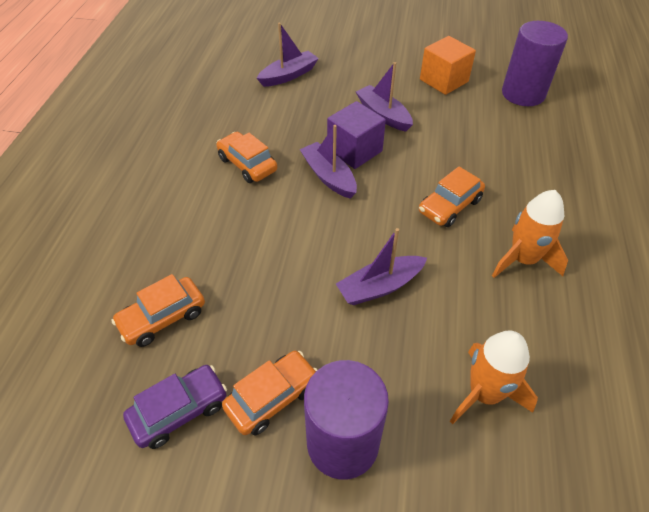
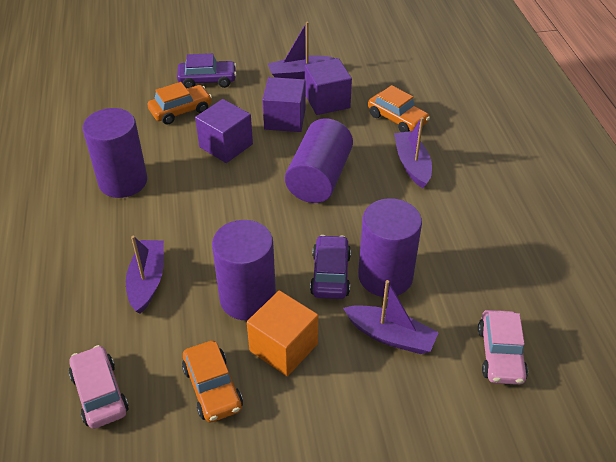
orange car: 4 -> 3
orange rocket: 2 -> 0
pink car: 0 -> 2
purple car: 1 -> 2
purple cube: 1 -> 3
purple cylinder: 2 -> 4

